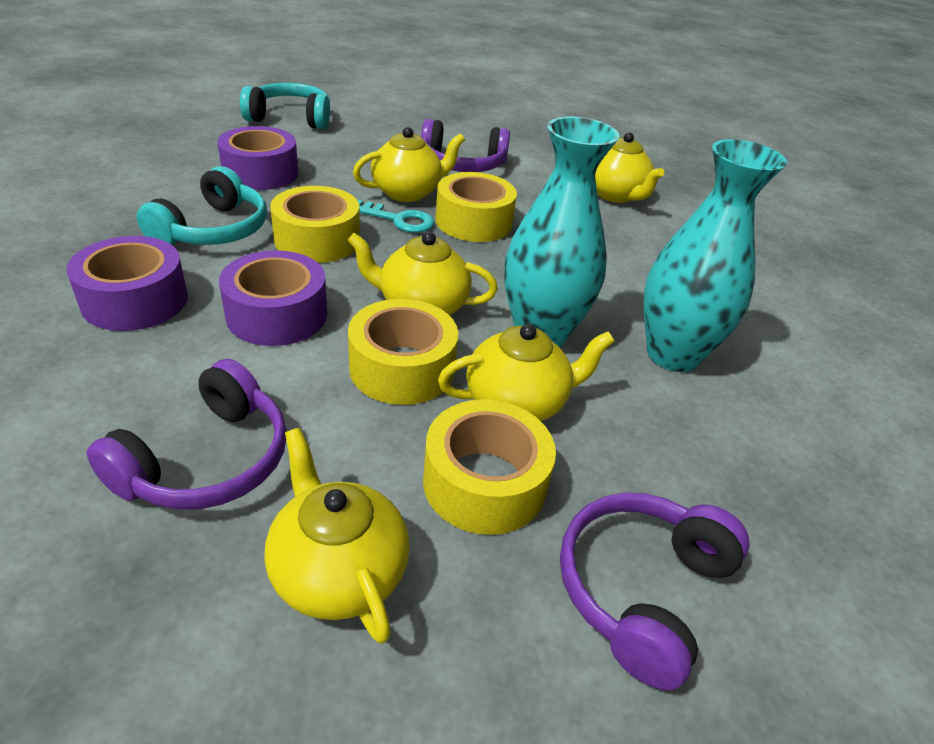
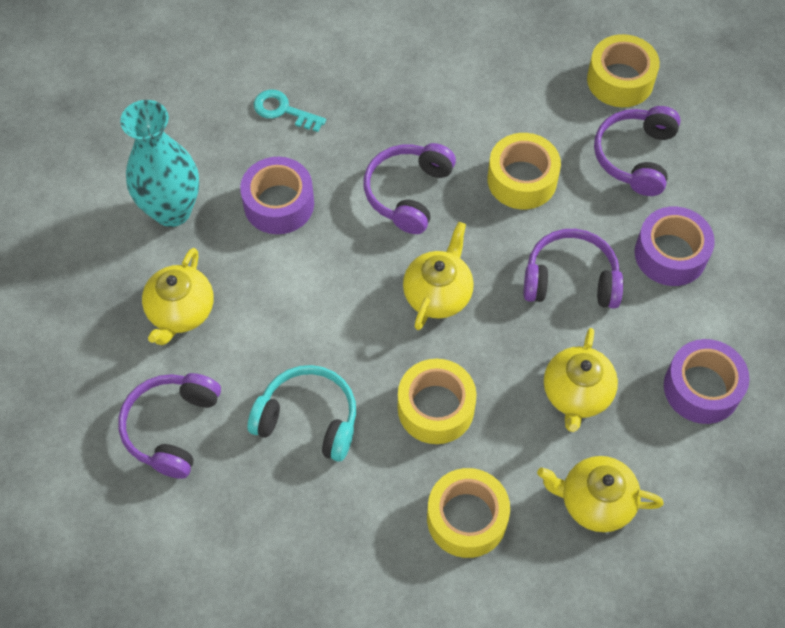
purple headphones: 3 -> 4
turquoise headphones: 2 -> 1
turquoise vase: 2 -> 1
yellow teapot: 5 -> 4

